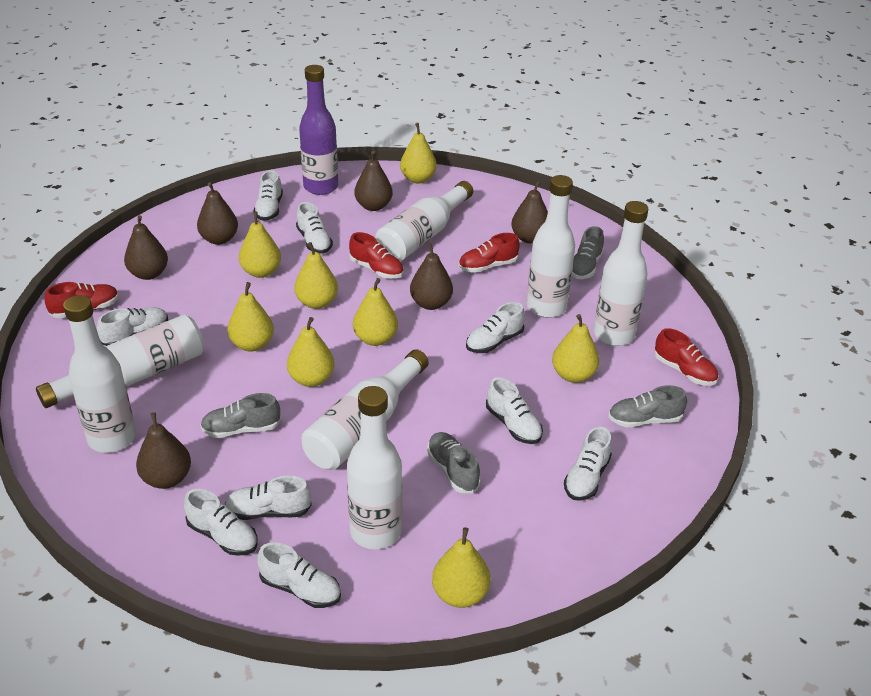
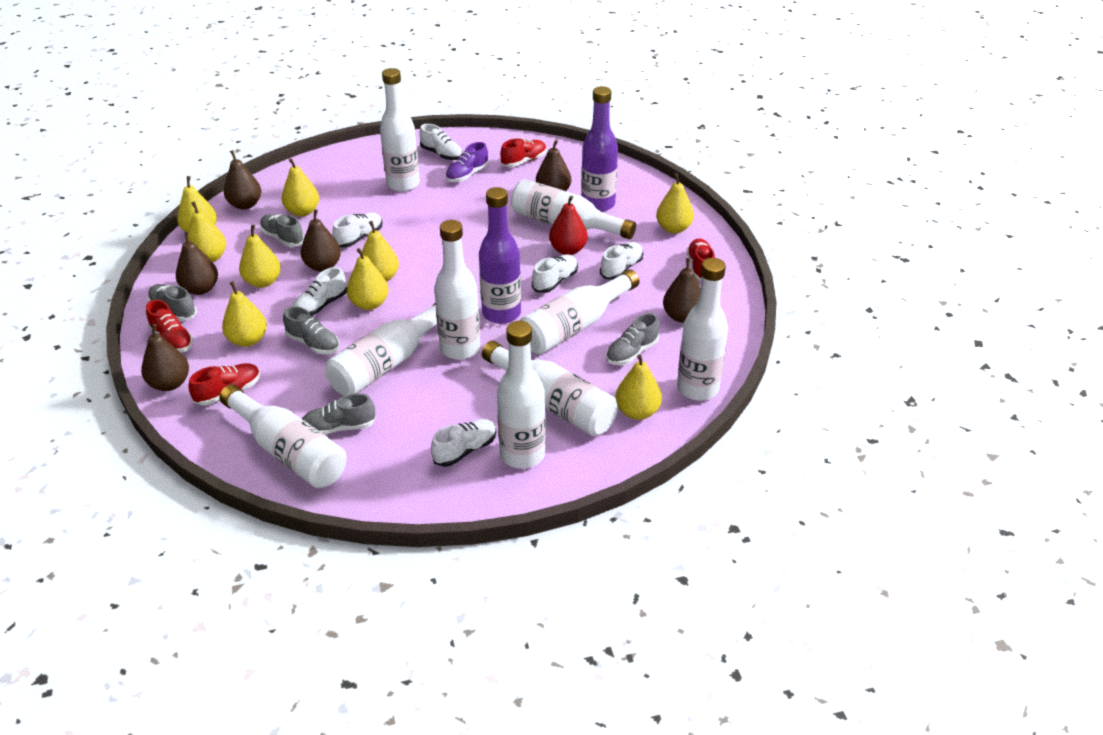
grey shoe: 4 -> 5
purple bottle: 1 -> 2
purple shoe: 0 -> 1
red pear: 0 -> 1
white bottle: 7 -> 9
white shoe: 9 -> 6
yellow pear: 8 -> 9

